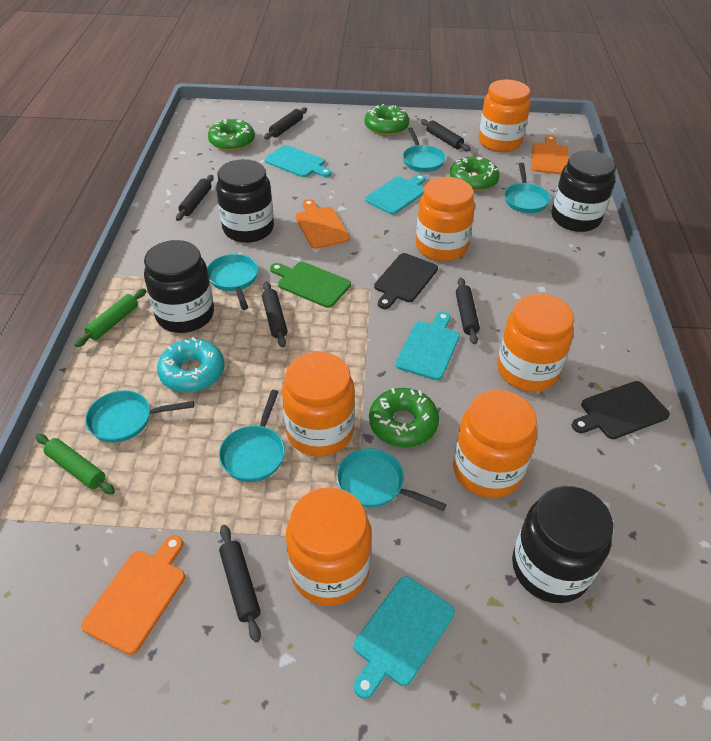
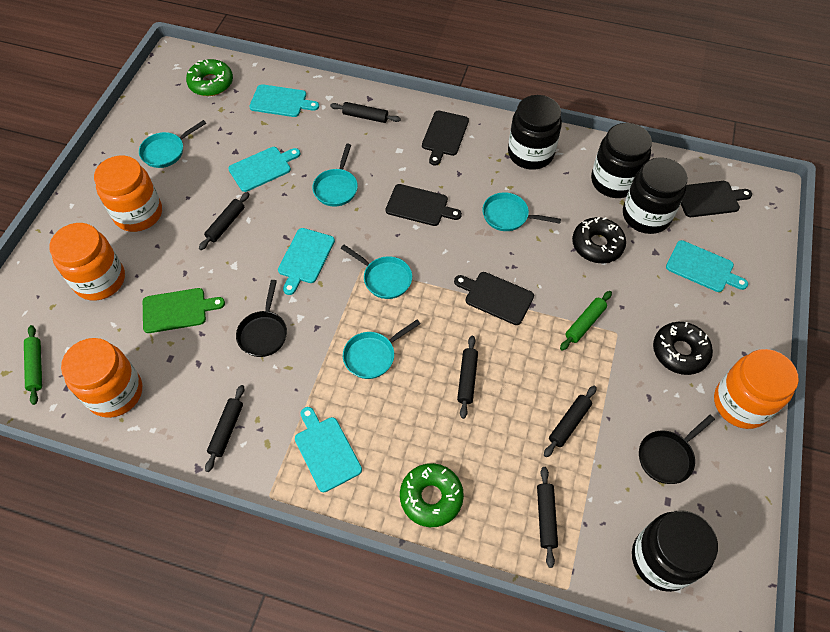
black cutting board: 2 -> 4
black donut: 0 -> 2
black pan: 0 -> 2
green donut: 4 -> 2
orange cutting board: 3 -> 0
orange jar: 6 -> 4
turquoise cutting board: 4 -> 5
turquoise donut: 1 -> 0
turquoise pan: 6 -> 5

